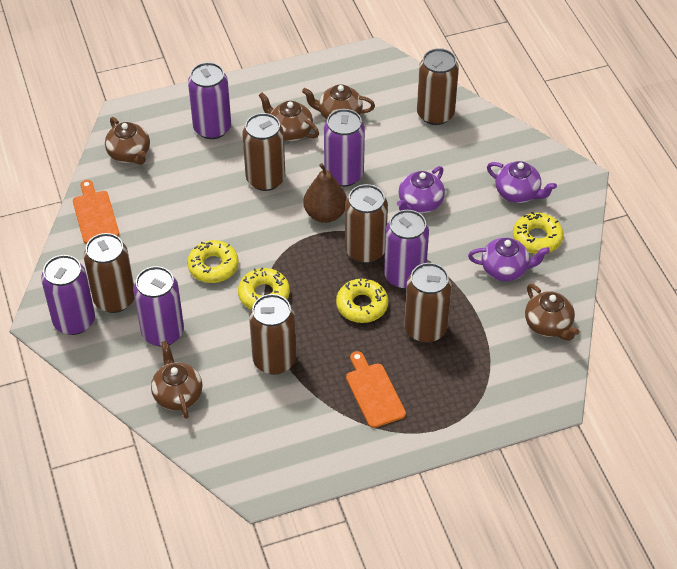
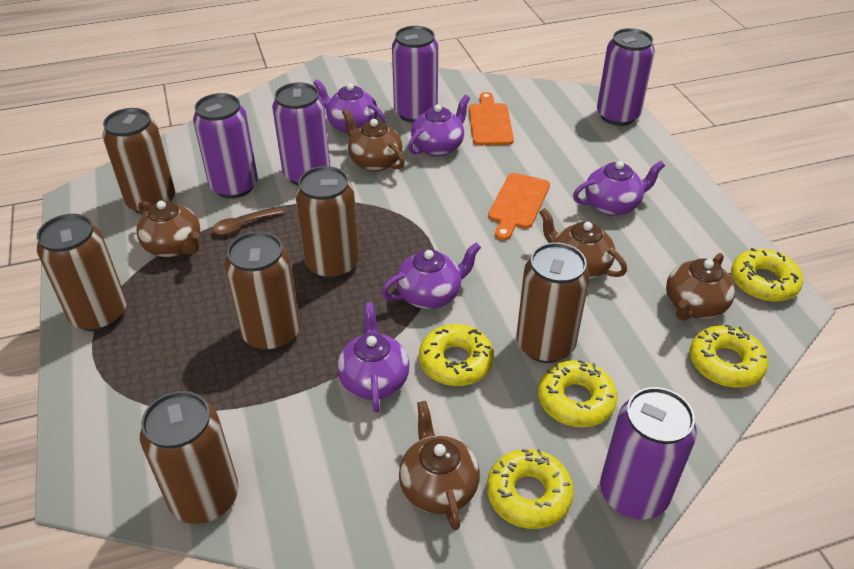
brown pear: 1 -> 0
brown spoon: 0 -> 1
purple teapot: 3 -> 5
yellow donut: 4 -> 5

